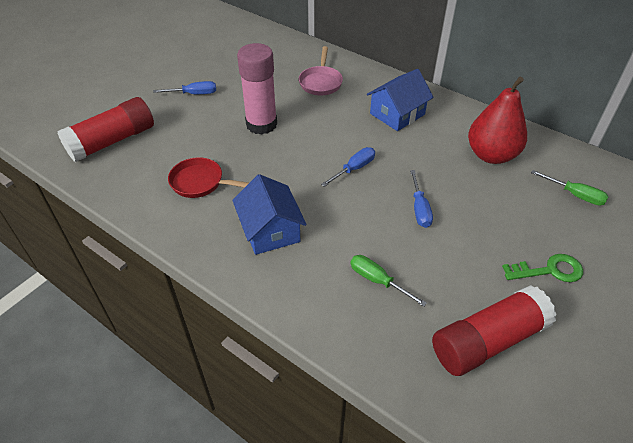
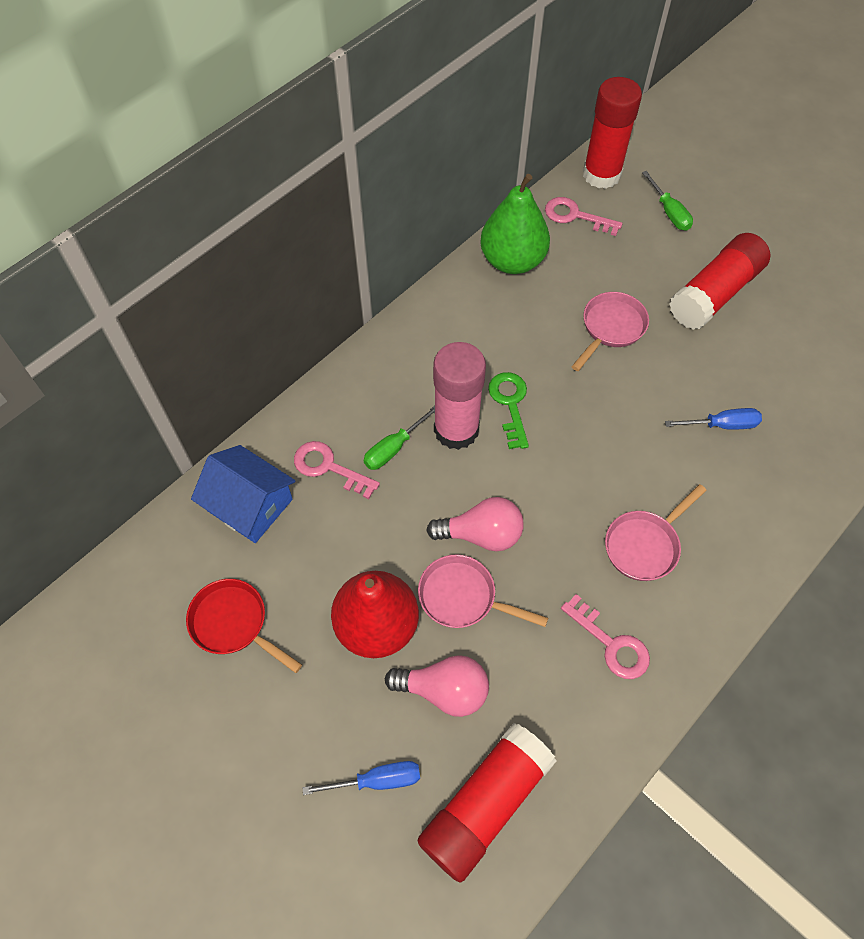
blue house: 2 -> 1
blue screwdriver: 3 -> 2
green pear: 0 -> 1
pink key: 0 -> 3
pink light bulb: 0 -> 2
pink pan: 1 -> 3
red glue stick: 2 -> 3

